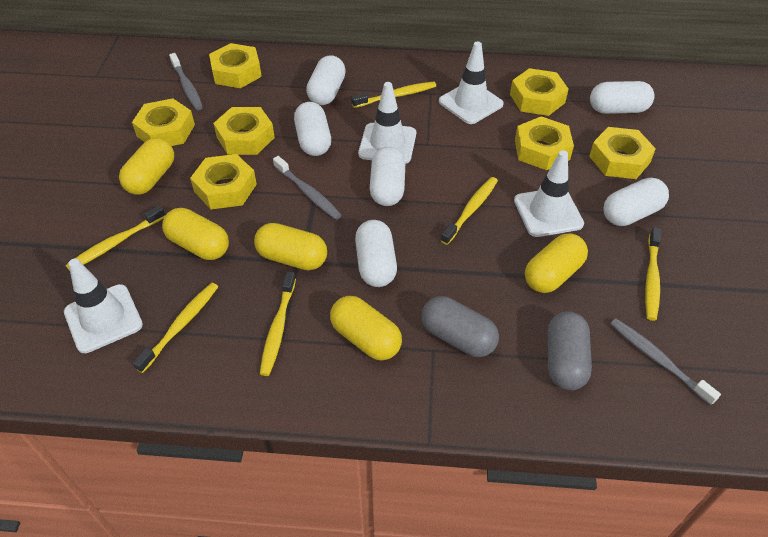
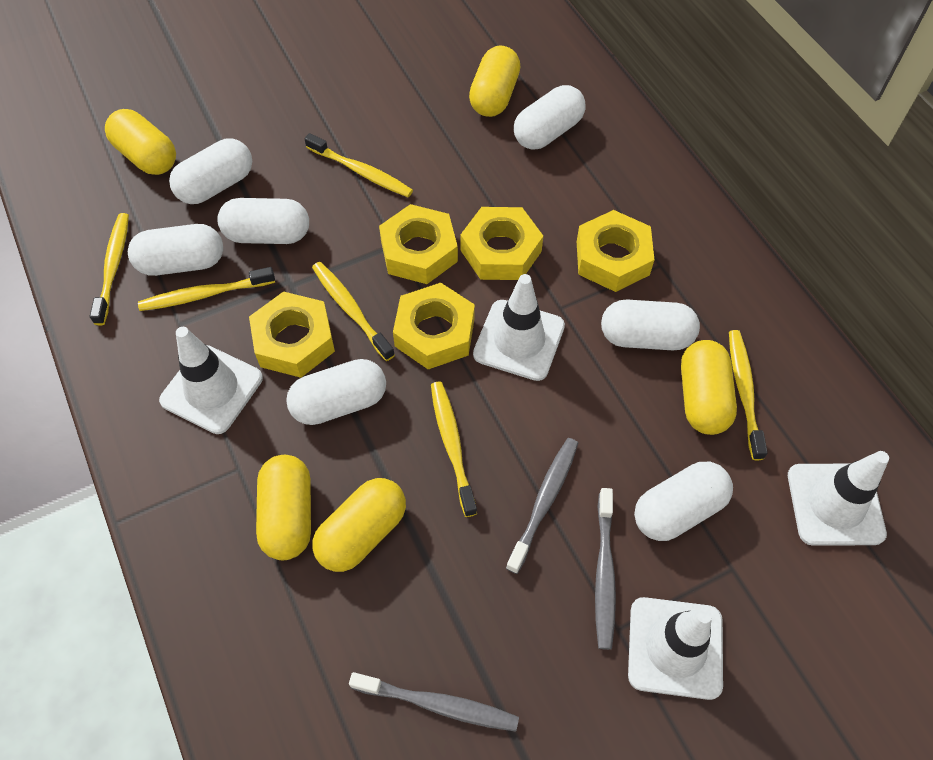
grey capsule: 2 -> 0
white capsule: 6 -> 7
yellow nut: 7 -> 5

